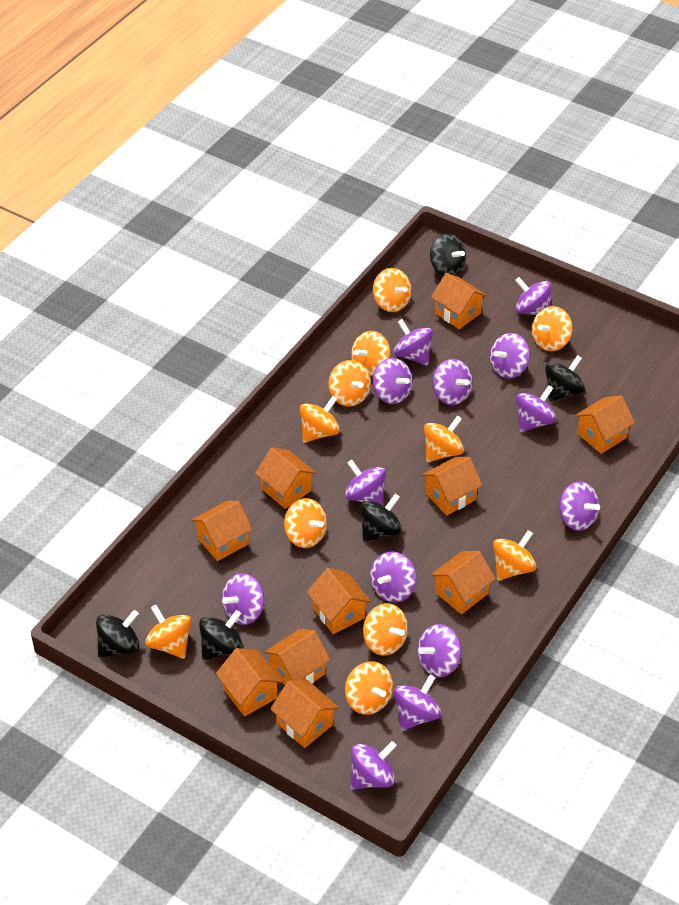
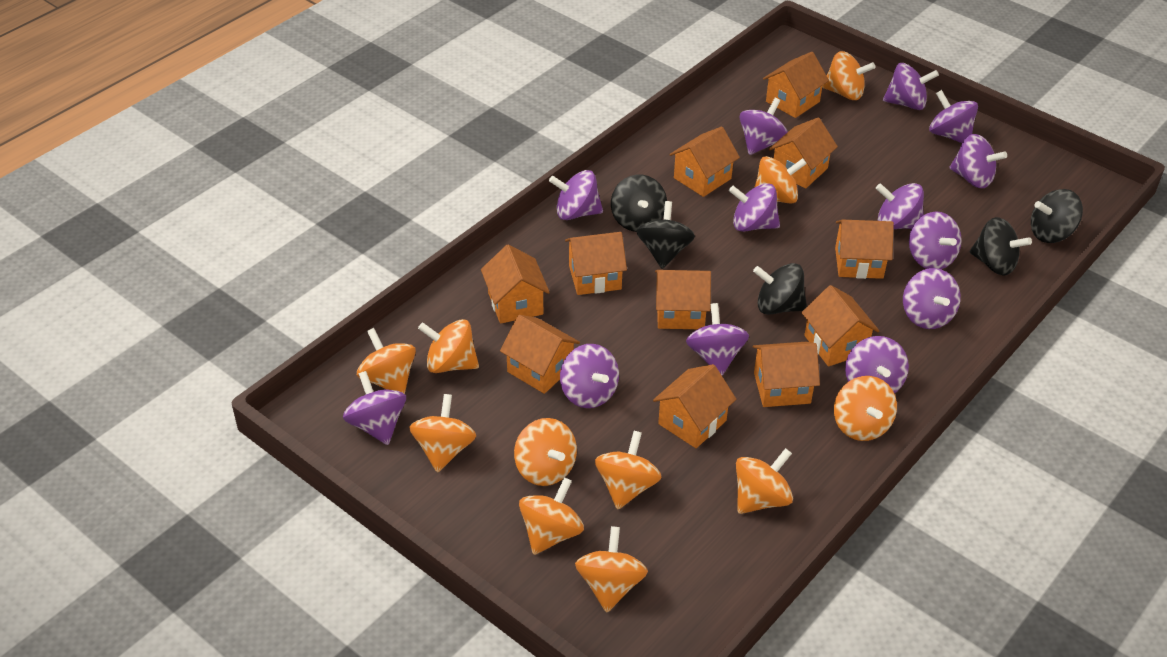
orange house: 10 -> 11

